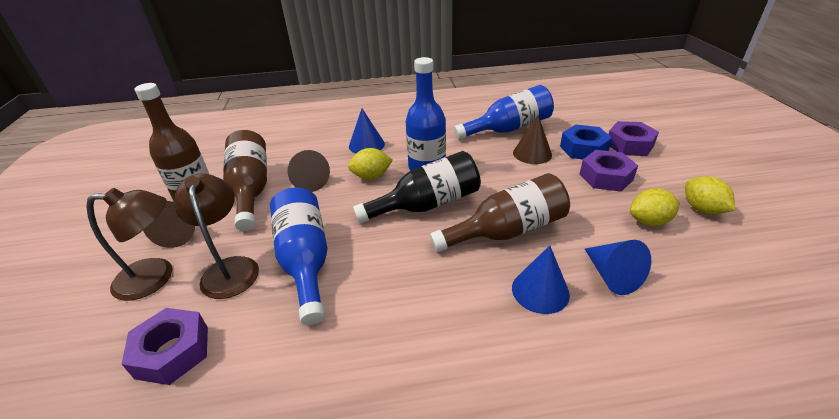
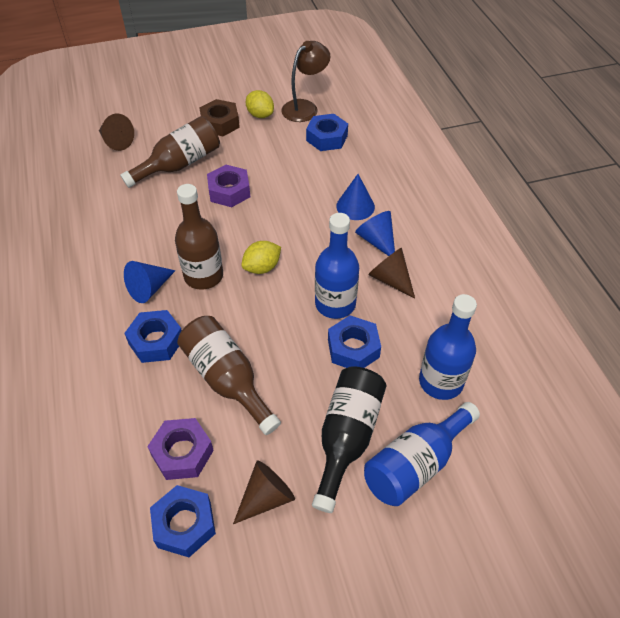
blue nut: 1 -> 4
brown lamp: 2 -> 1
brown nut: 0 -> 1
purple nut: 3 -> 2
yellow lemon: 3 -> 2

